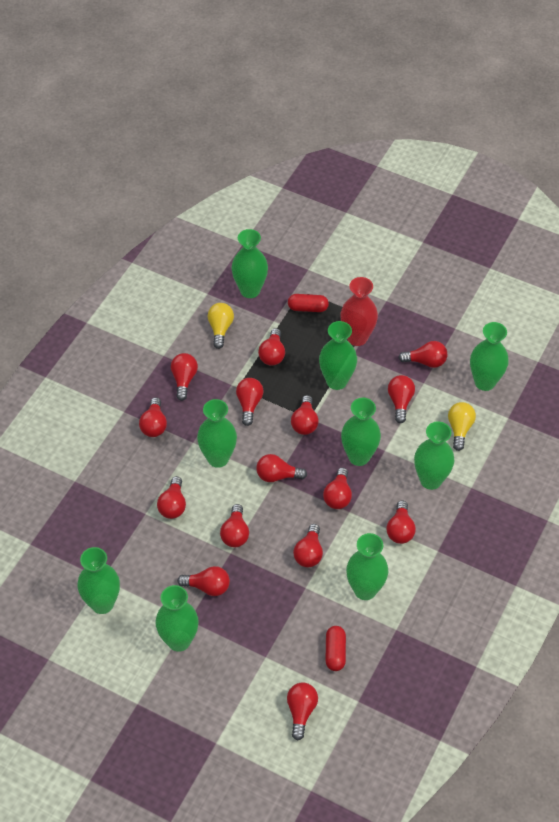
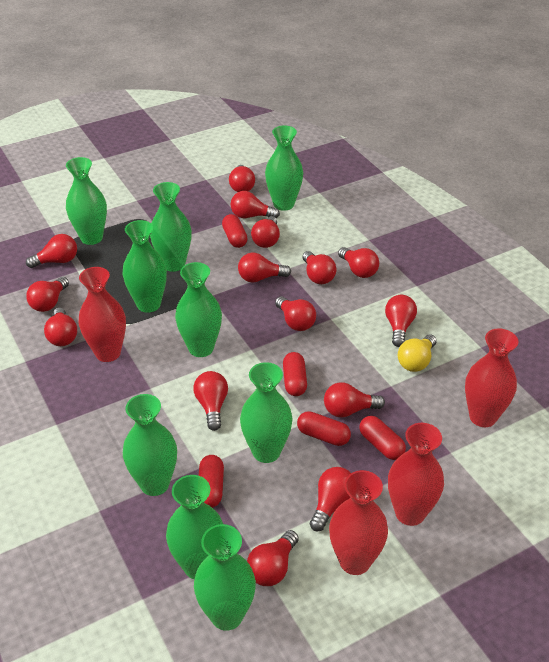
red capsule: 2 -> 5
red vase: 1 -> 4
yellow light bulb: 2 -> 1

